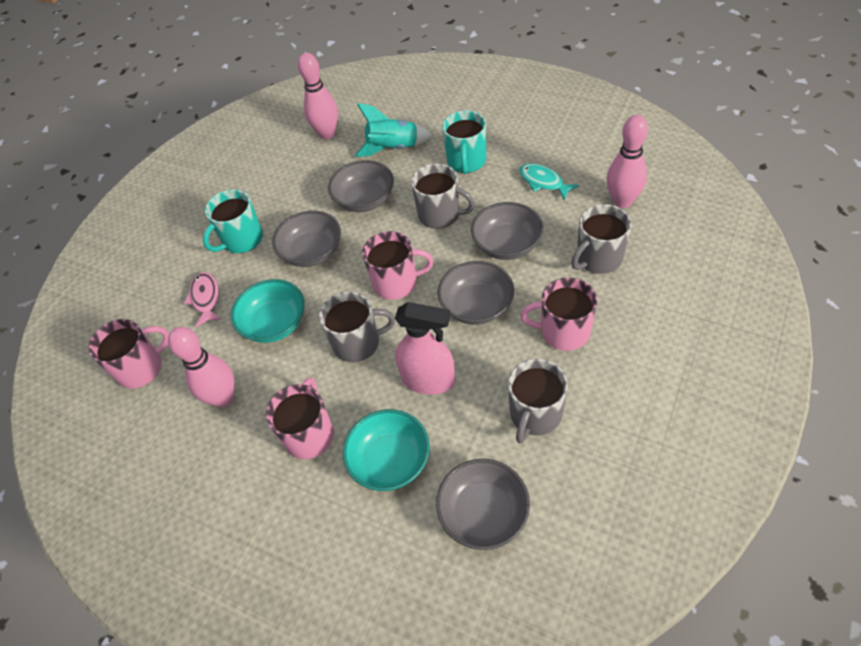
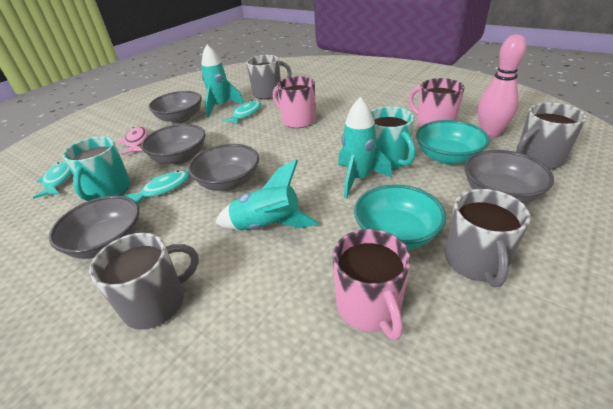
pink bowling pin: 3 -> 1
pink mug: 4 -> 3
pink spray bottle: 1 -> 0
turquoise fish: 1 -> 3
turquoise rocket: 1 -> 3

